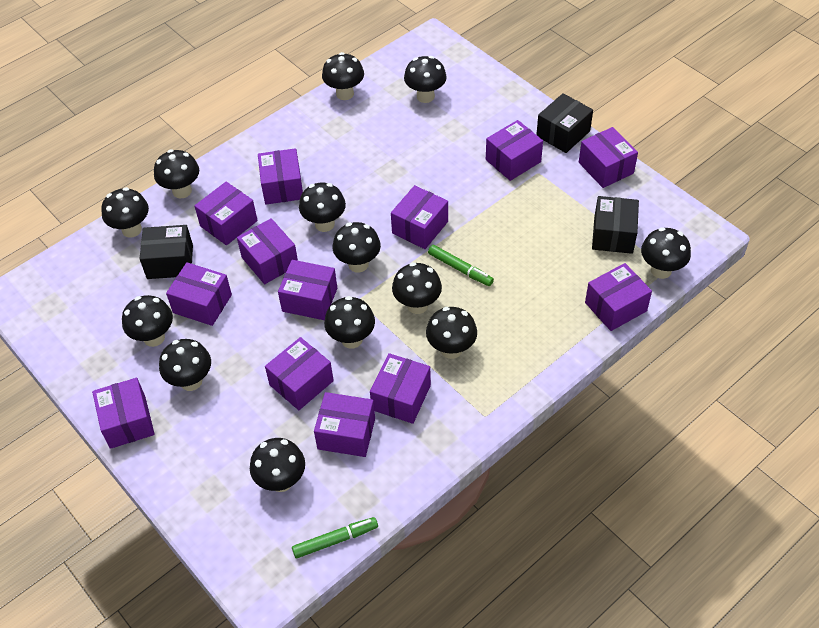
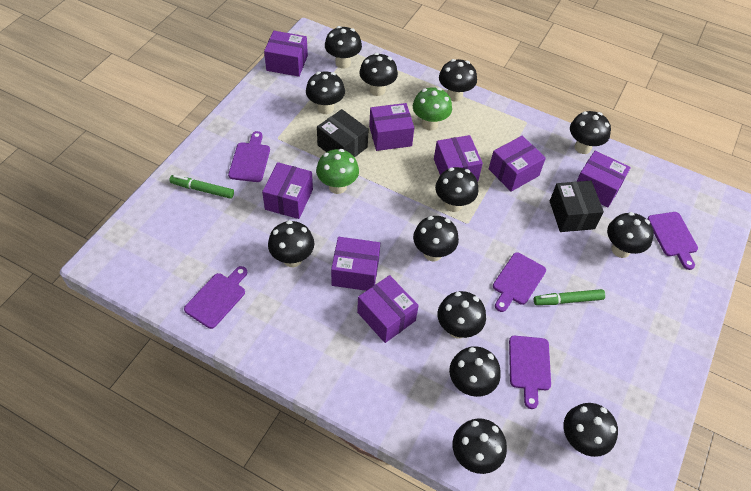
black box: 3 -> 2
green mushroom: 0 -> 2
purple box: 13 -> 8
purple cutting board: 0 -> 5

